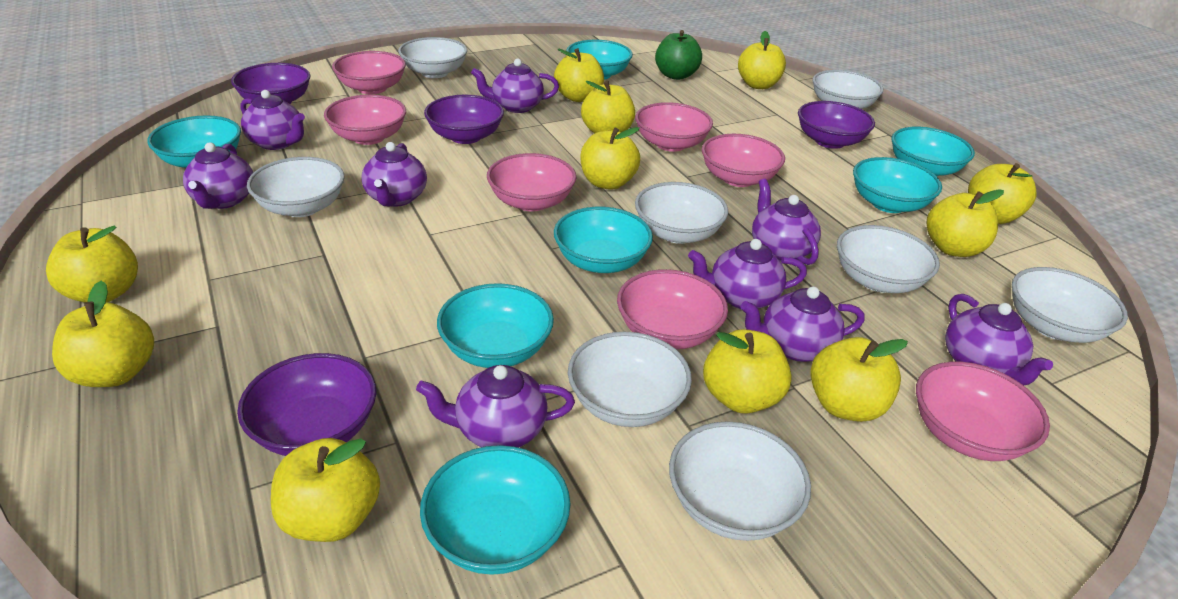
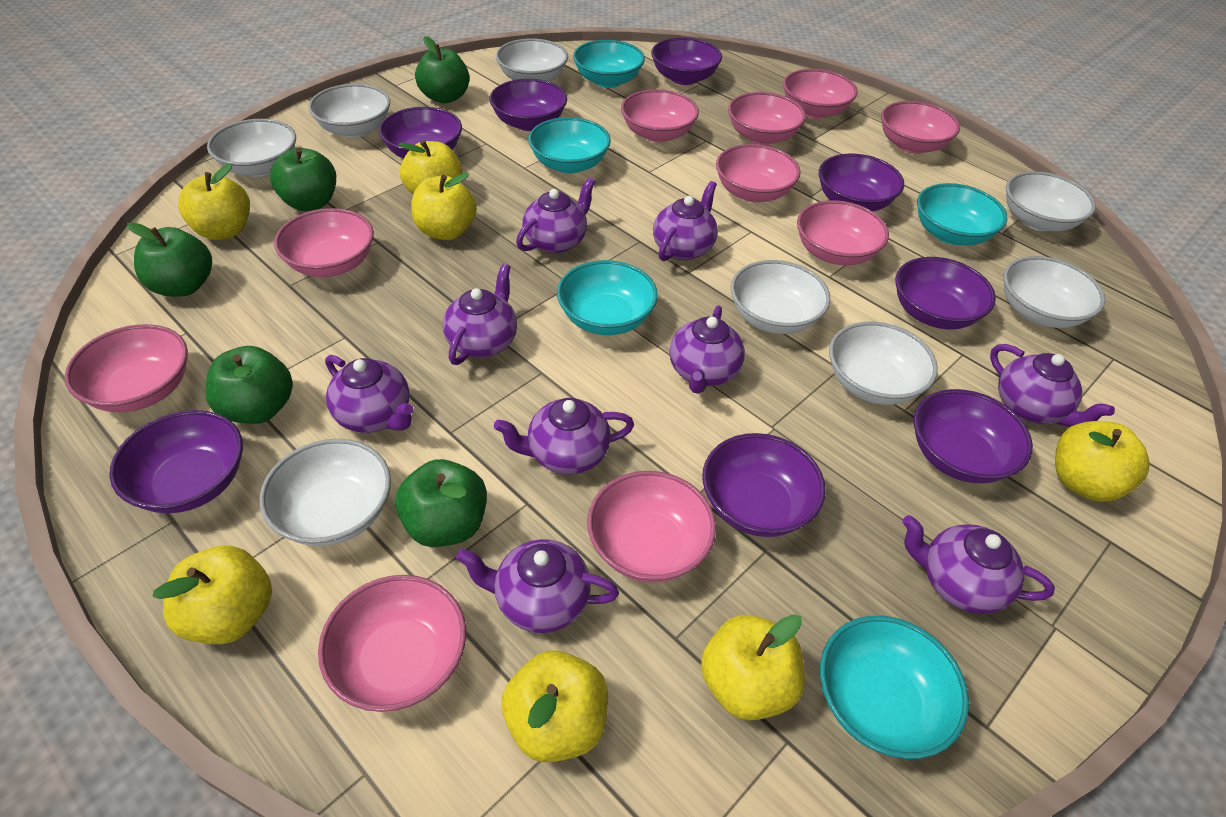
green apple: 1 -> 5
pink bowl: 7 -> 10
purple bowl: 4 -> 8
turquoise bowl: 7 -> 5
yellow apple: 11 -> 7

